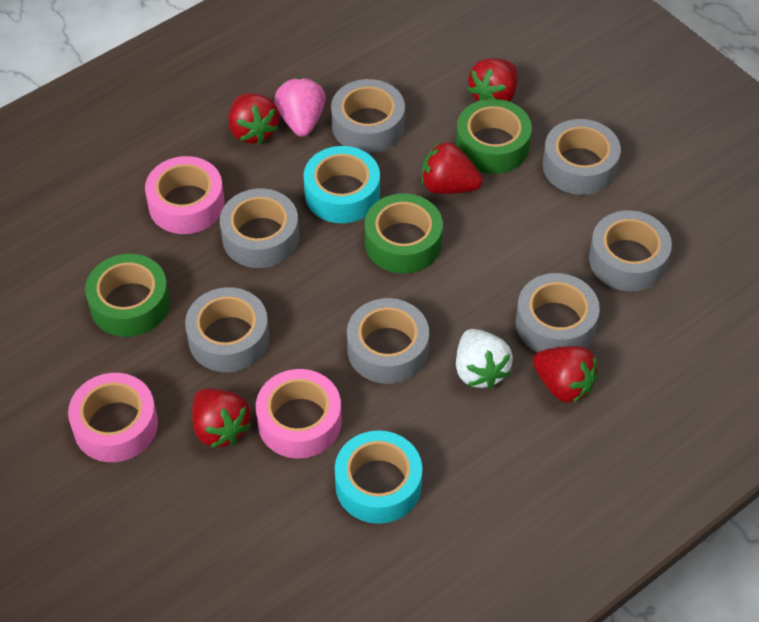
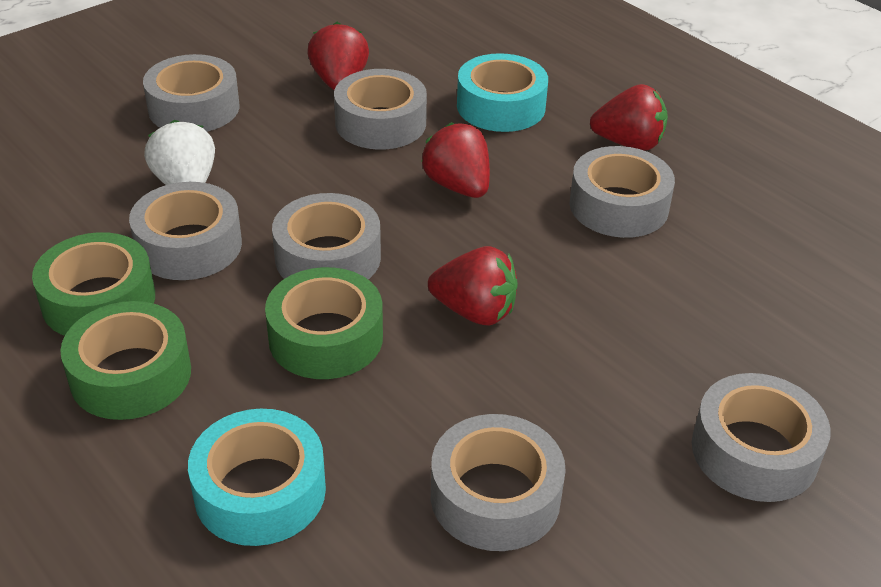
pink strawberry: 1 -> 0
pink tape: 3 -> 0
red strawberry: 5 -> 4

